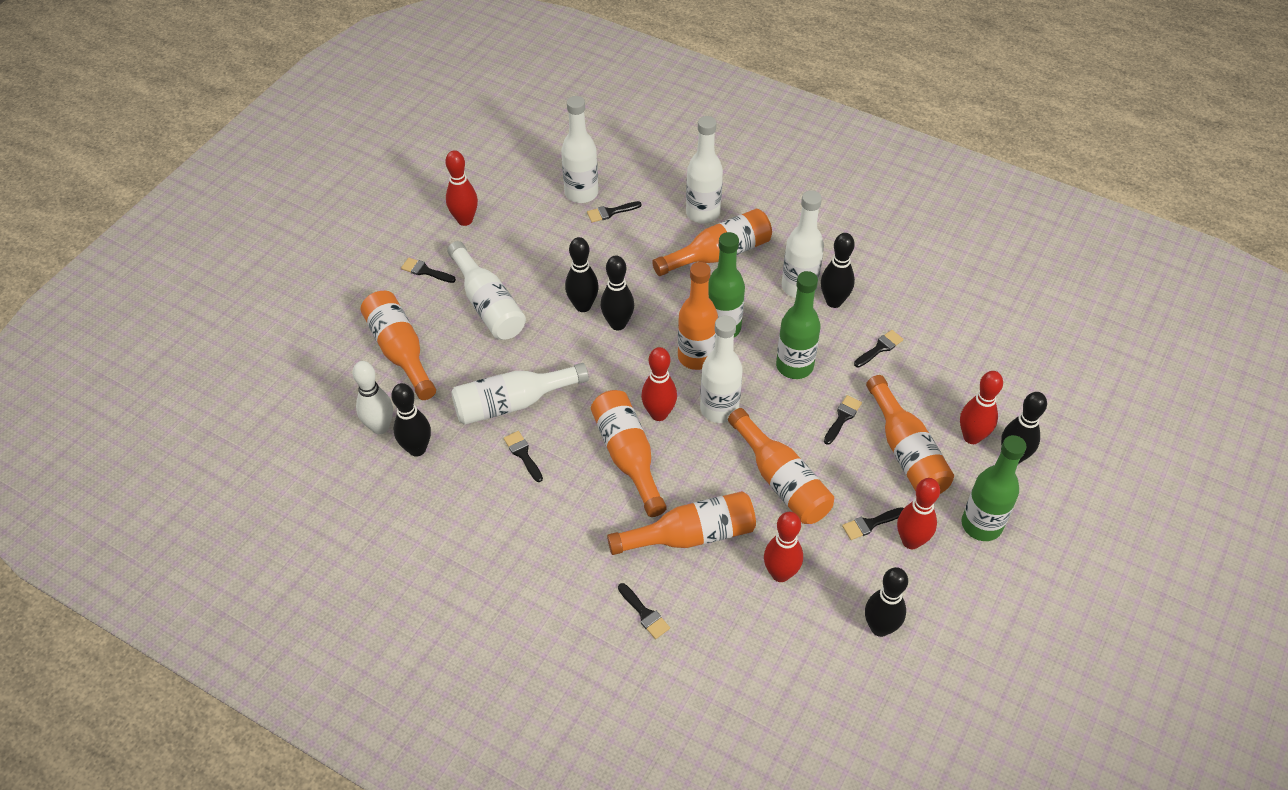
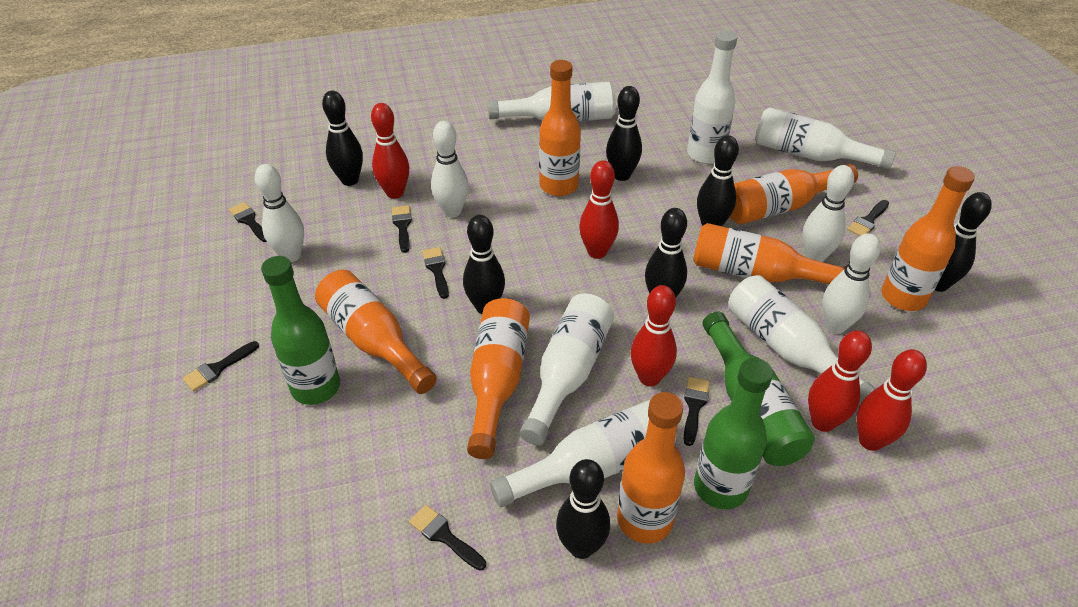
black bowling pin: 6 -> 7
white bowling pin: 1 -> 4

